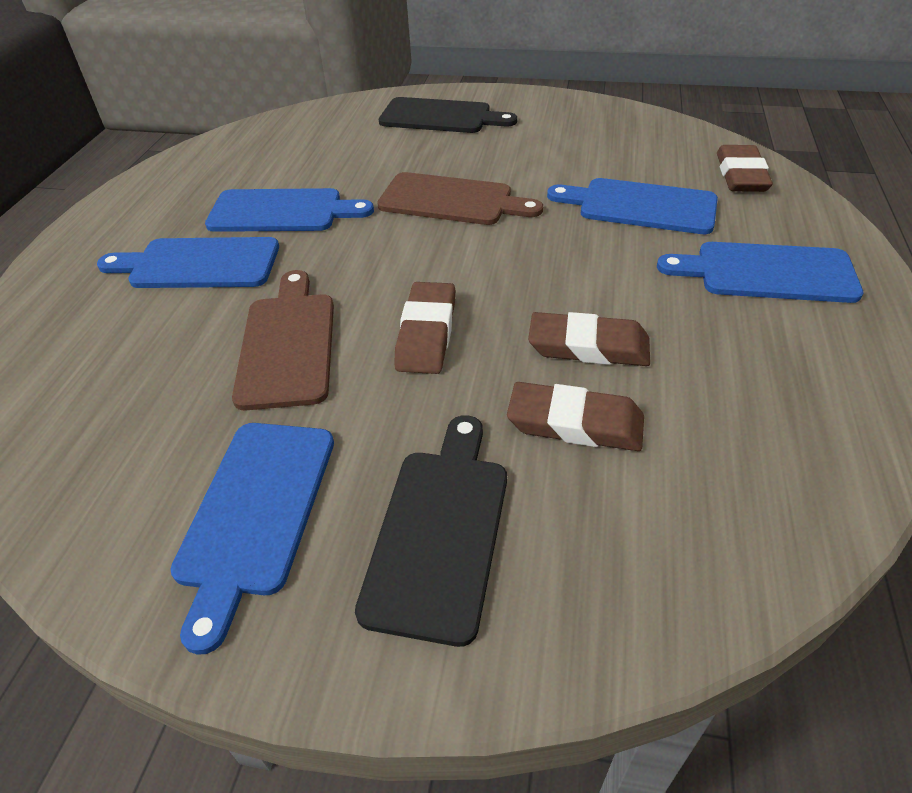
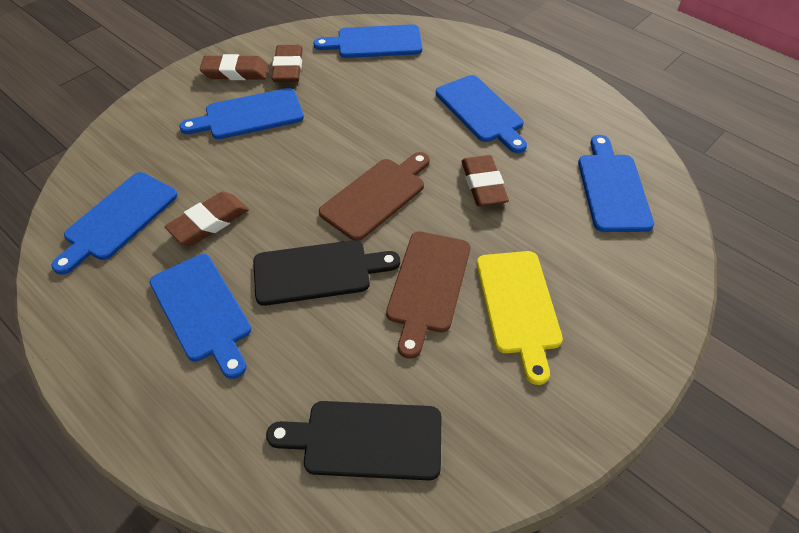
blue cutting board: 5 -> 6
yellow cutting board: 0 -> 1

